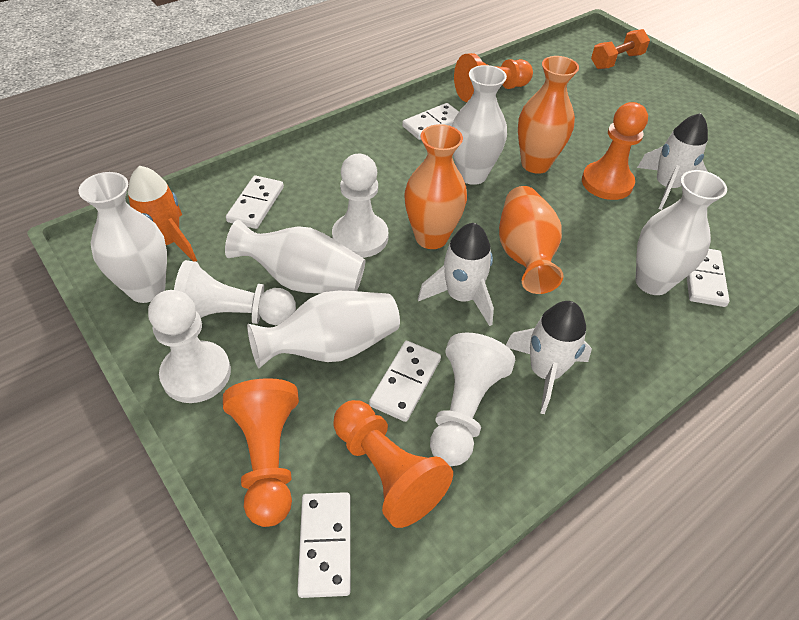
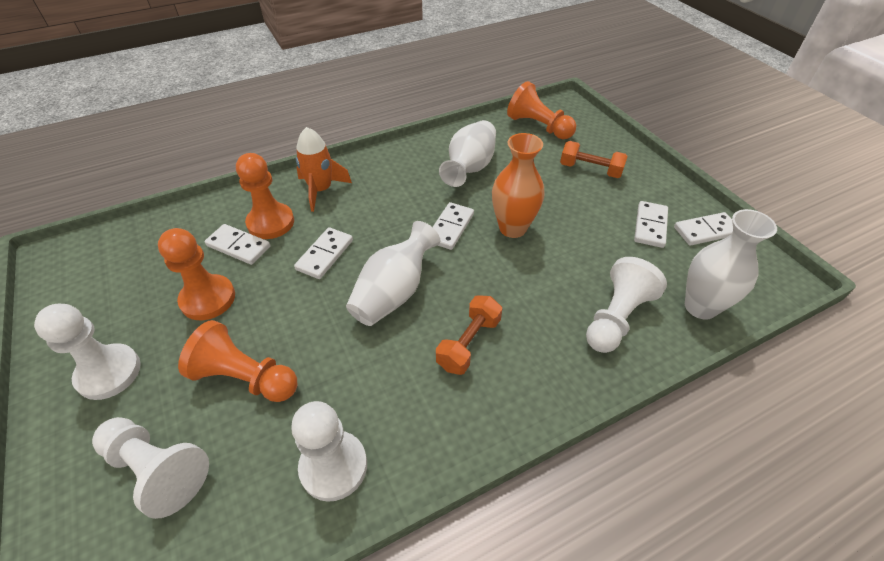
orange dumbbell: 1 -> 2
orange vase: 3 -> 1
white rocket: 3 -> 0
white vase: 5 -> 3

